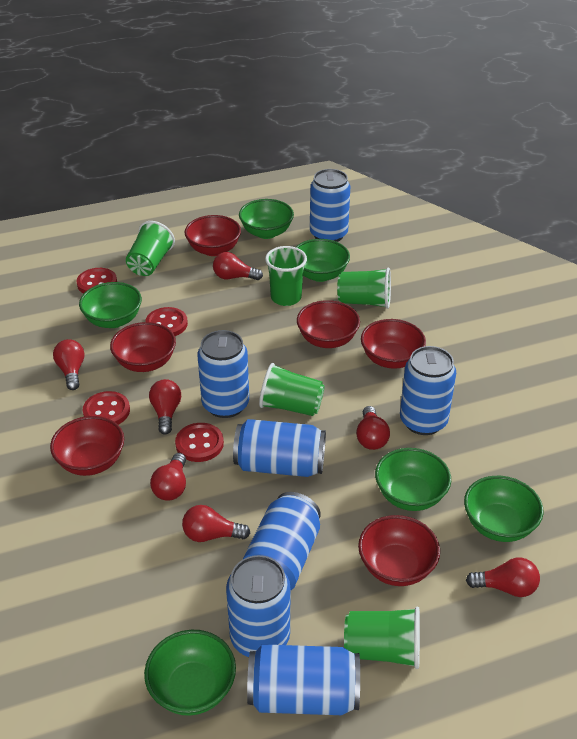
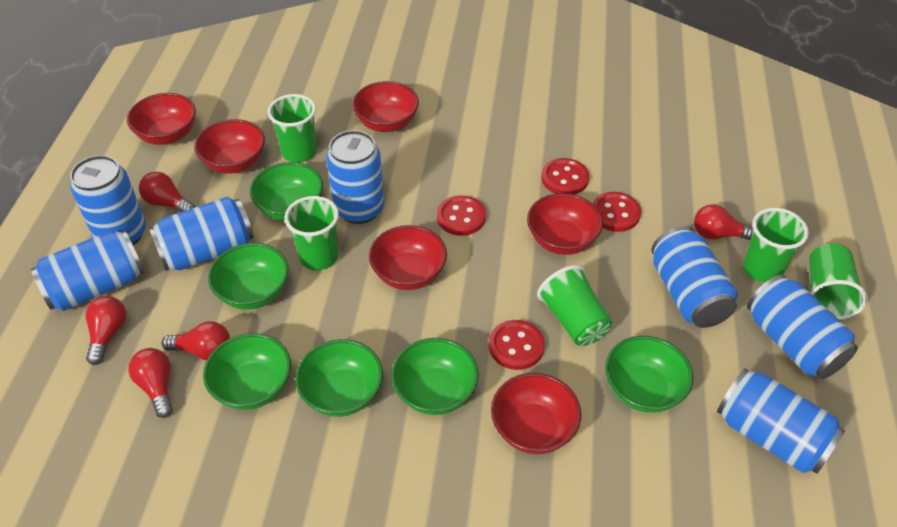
red light bulb: 7 -> 5

